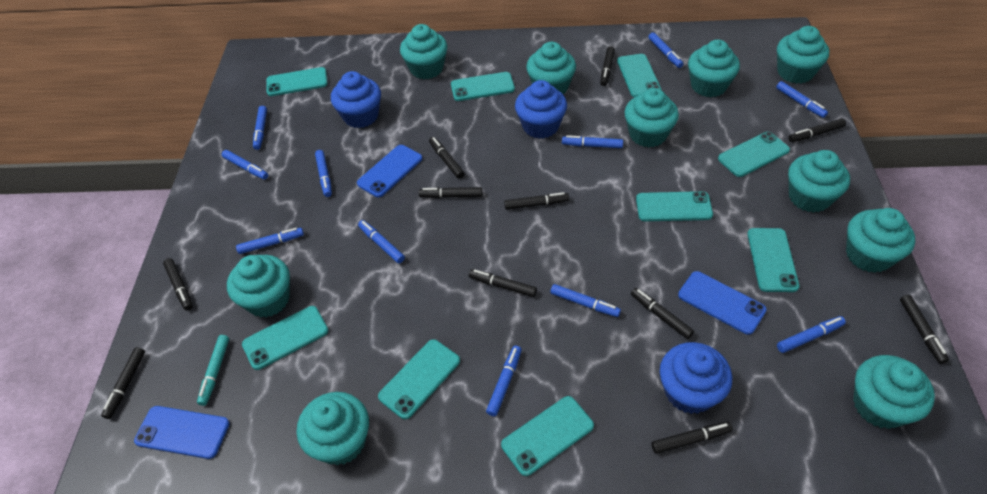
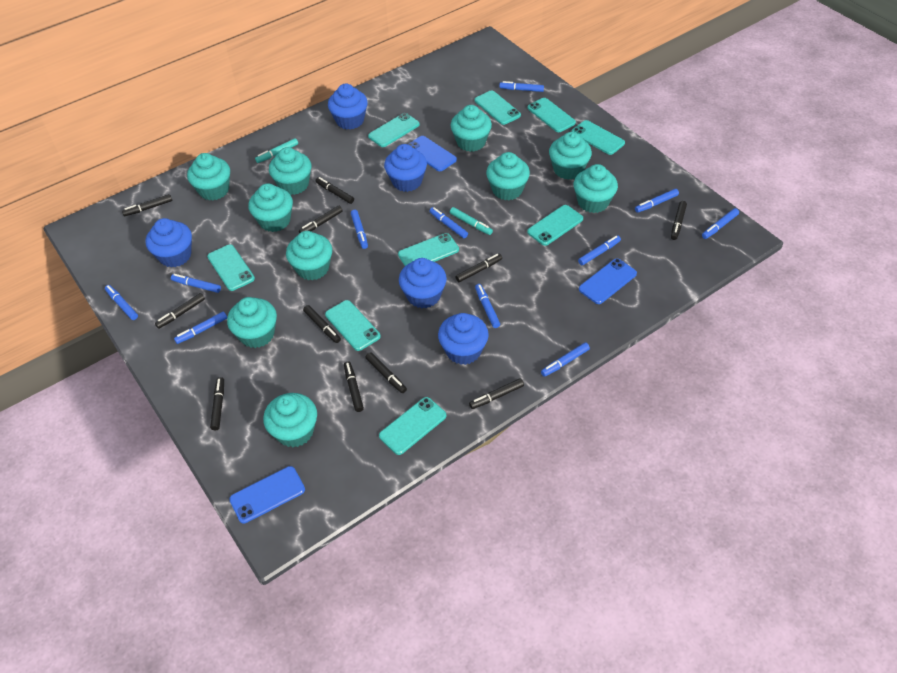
blue cupcake: 3 -> 5
turquoise marker: 1 -> 2

